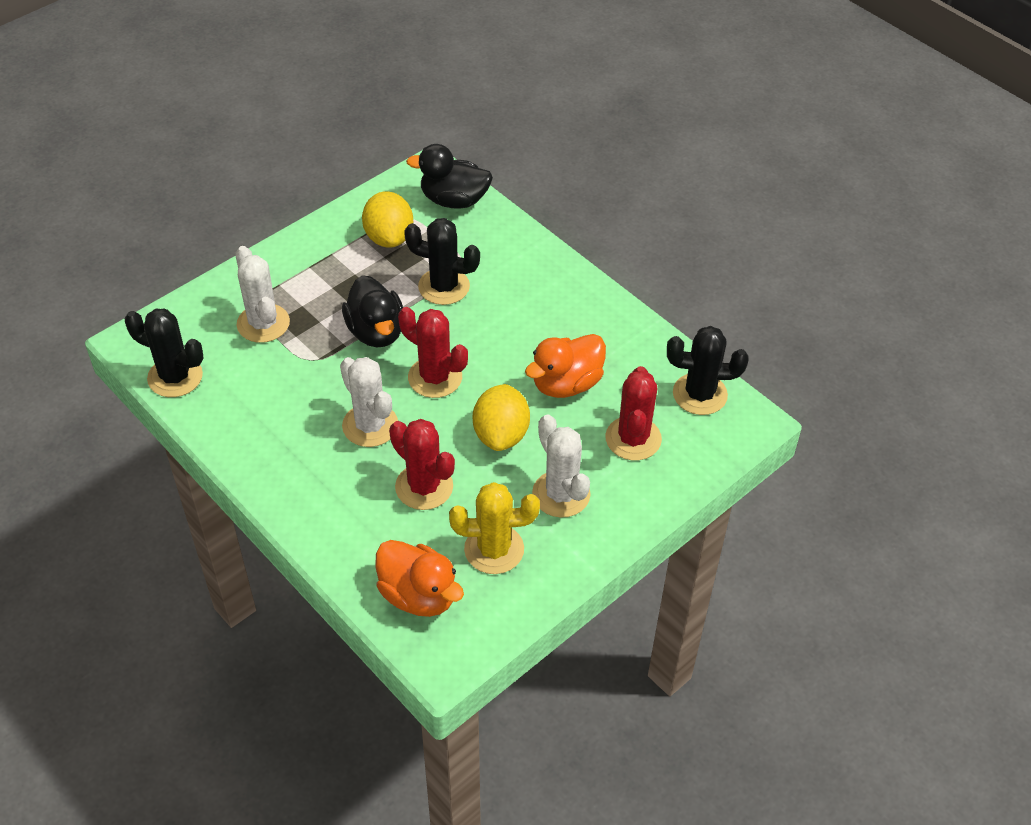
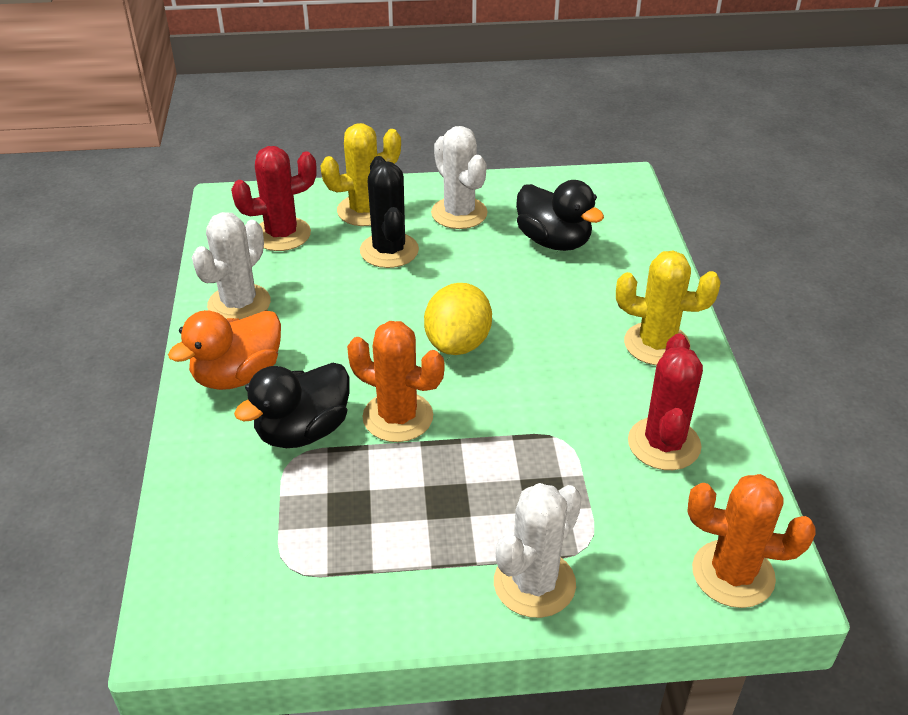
black cactus: 3 -> 1
orange cactus: 0 -> 2
orange duck: 2 -> 1
red cactus: 3 -> 2
yellow cactus: 1 -> 2
yellow lemon: 2 -> 1

